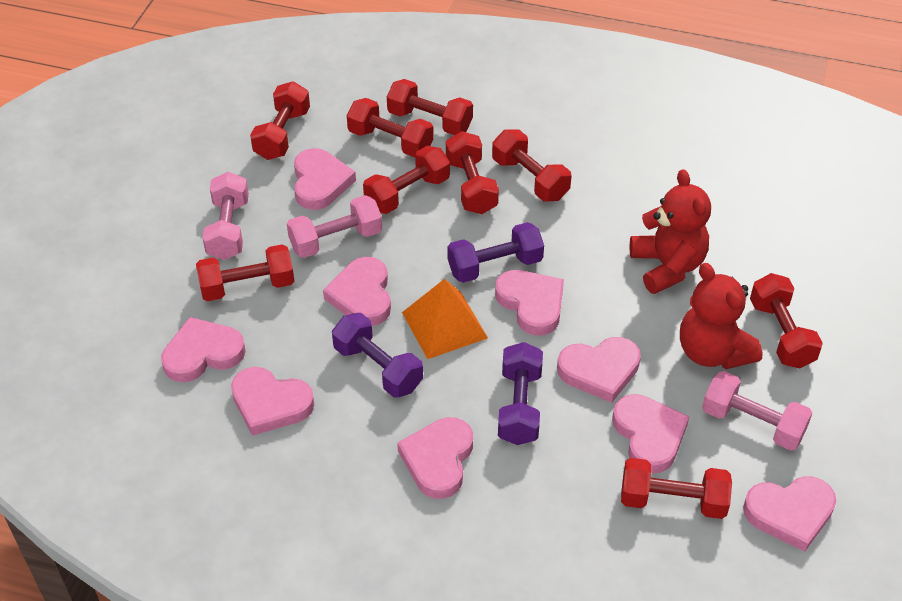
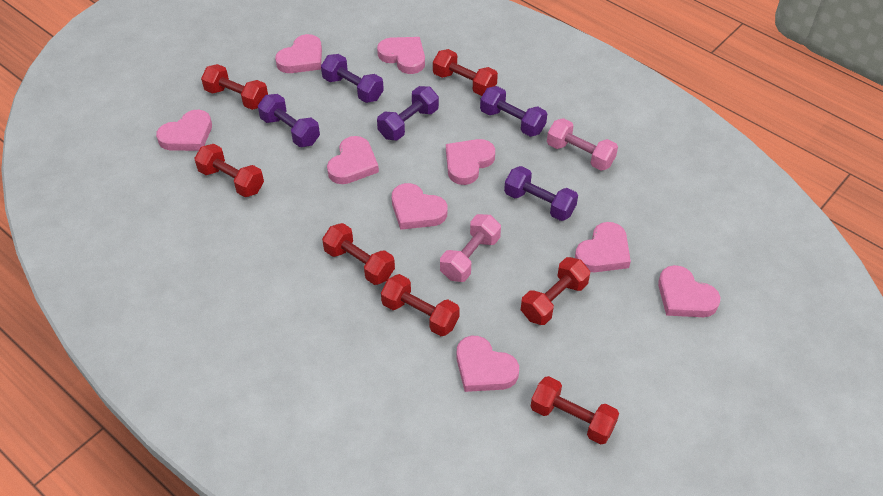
orange pyramid: 1 -> 0
pink dumbbell: 3 -> 2
purple dumbbell: 3 -> 5
red dumbbell: 9 -> 7
red teddy bear: 2 -> 0

